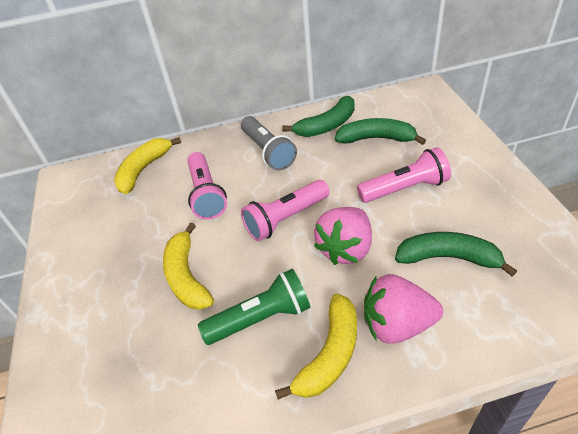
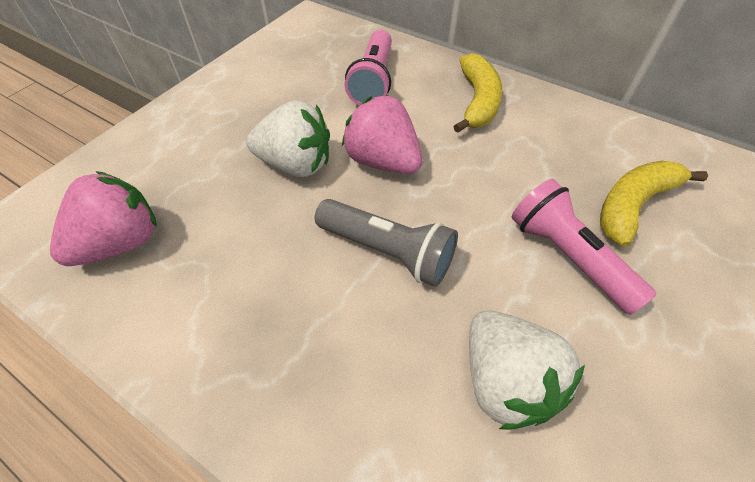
green banana: 3 -> 0
green flashlight: 1 -> 0
pink flashlight: 3 -> 2
white strawberry: 0 -> 2
yellow banana: 3 -> 2

